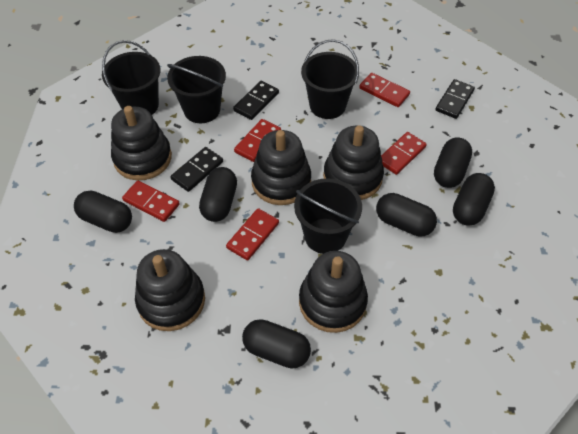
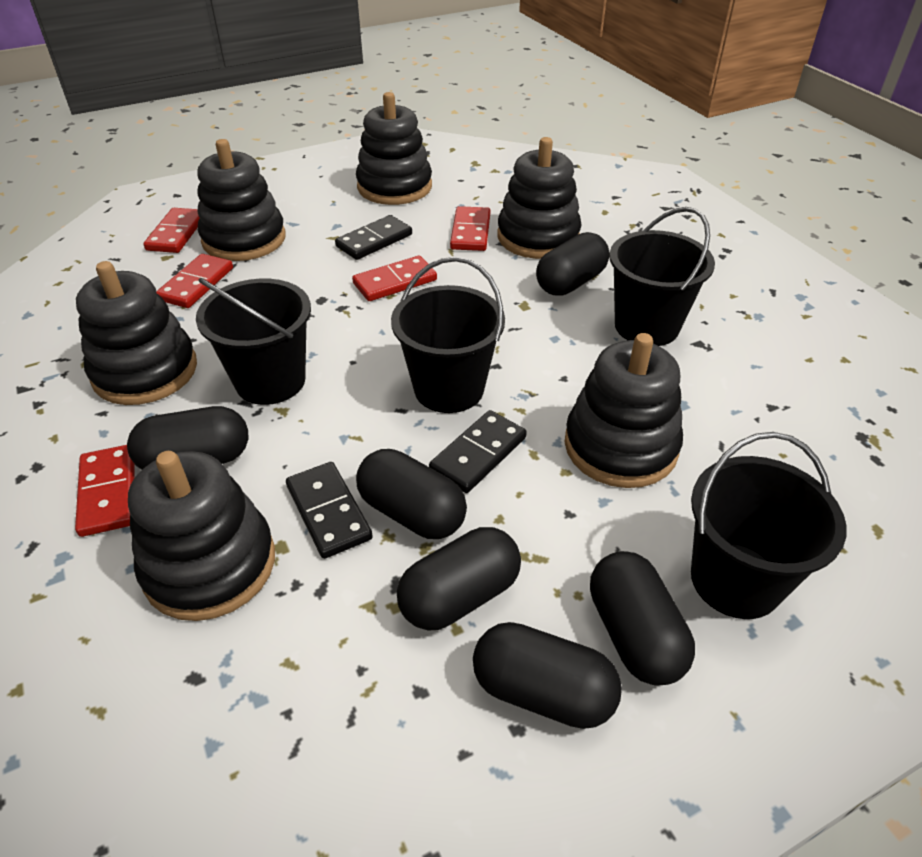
black stacking toy: 5 -> 6

